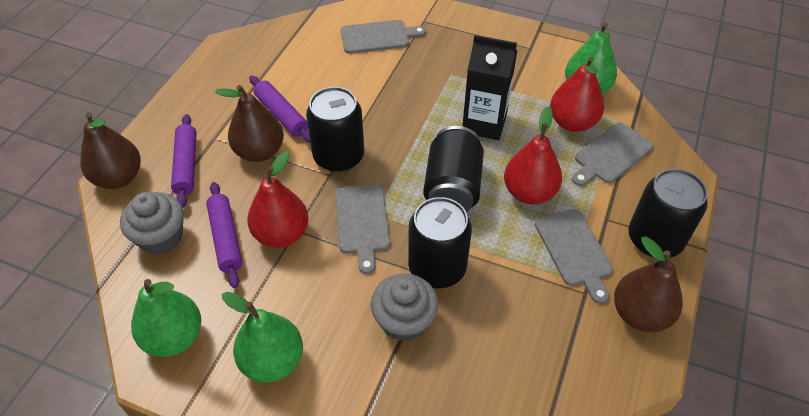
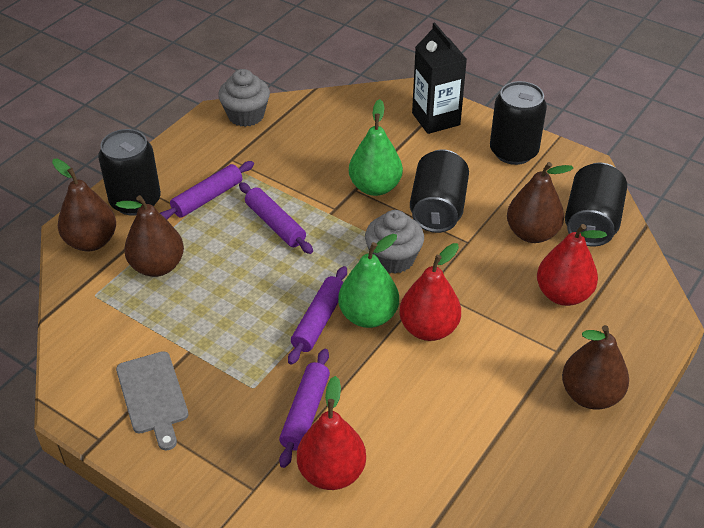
brown pear: 3 -> 4
green pear: 3 -> 2
grey cutting board: 4 -> 1
purple rolling pin: 3 -> 4

